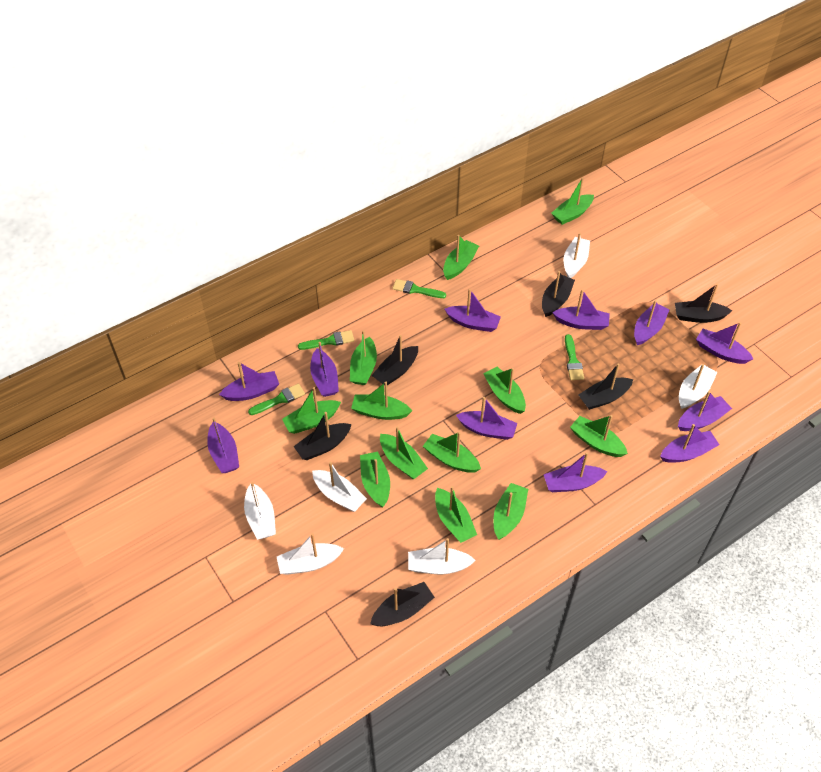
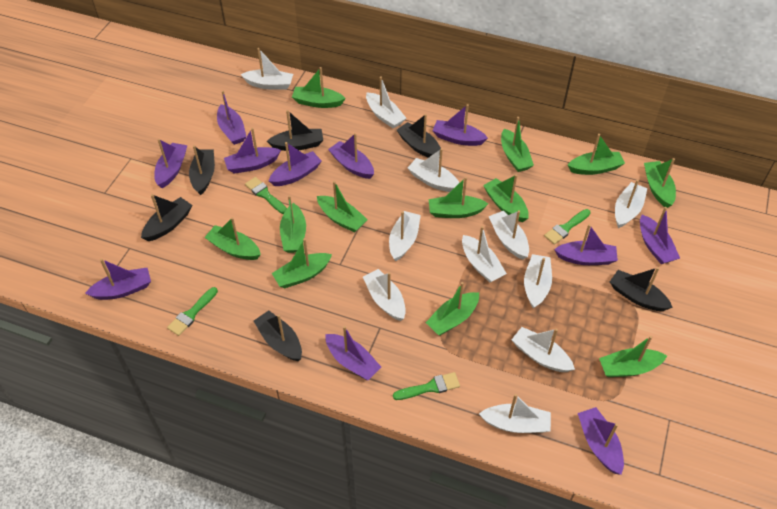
white boat: 6 -> 11

